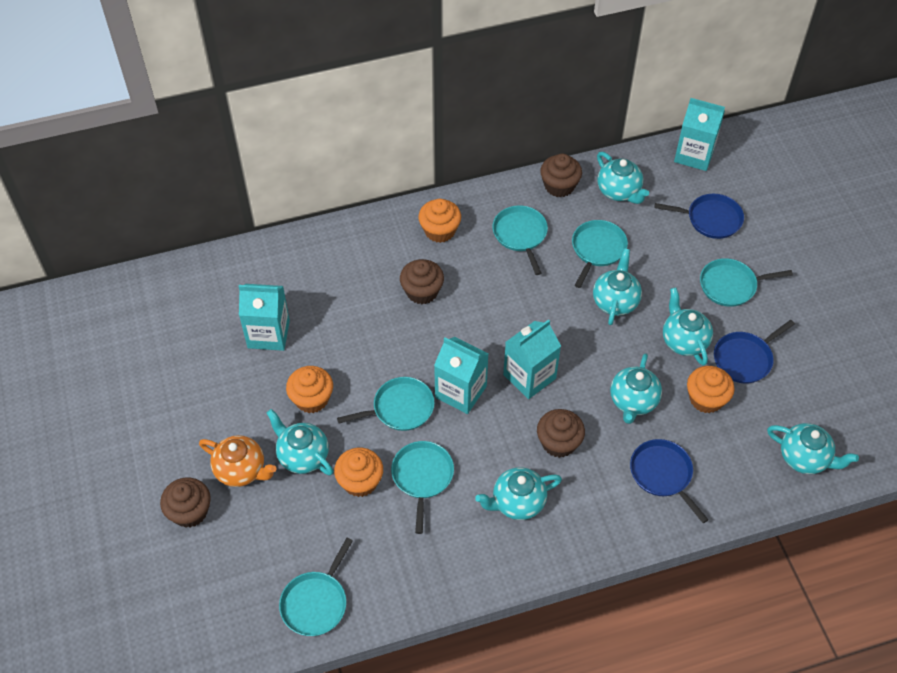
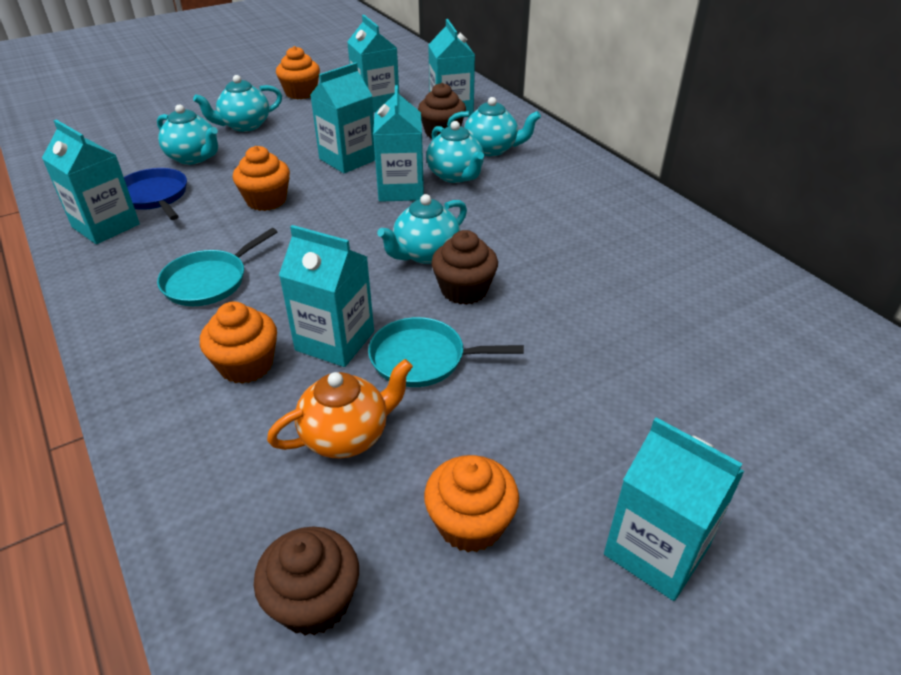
blue pan: 3 -> 1
brown cupcake: 4 -> 3
turquoise carton: 4 -> 7
turquoise pan: 6 -> 2
turquoise teapot: 7 -> 5

